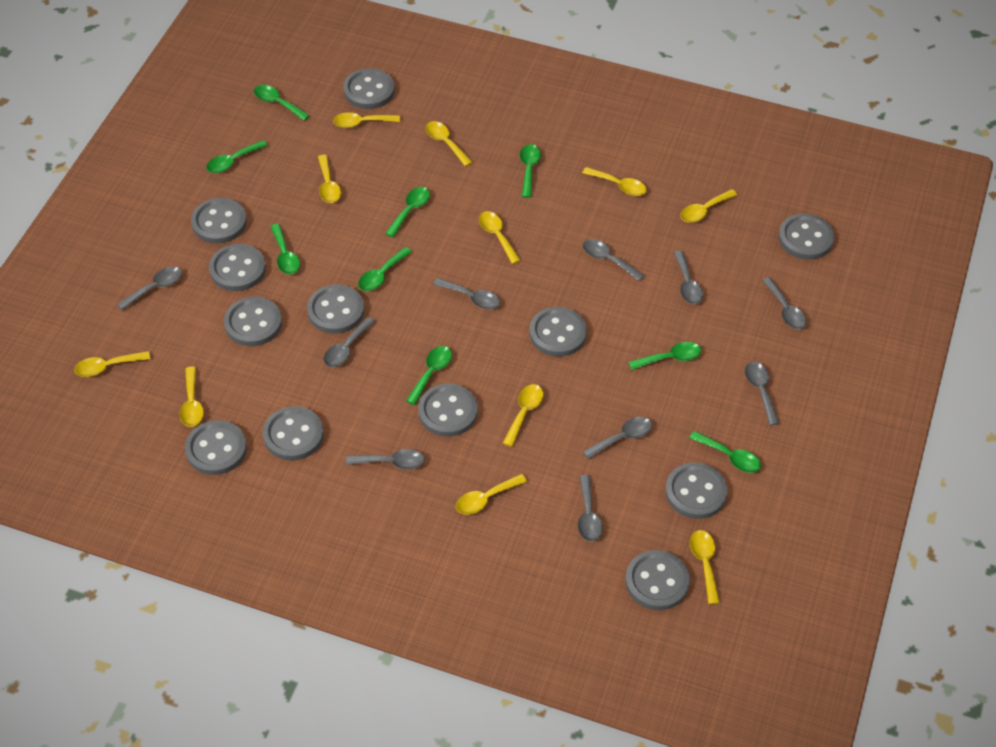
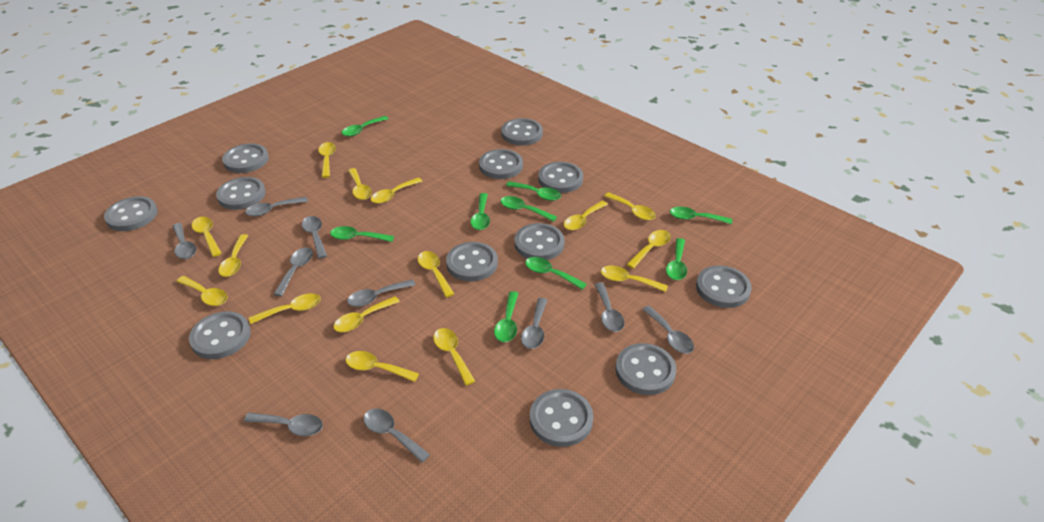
yellow spoon: 11 -> 15

